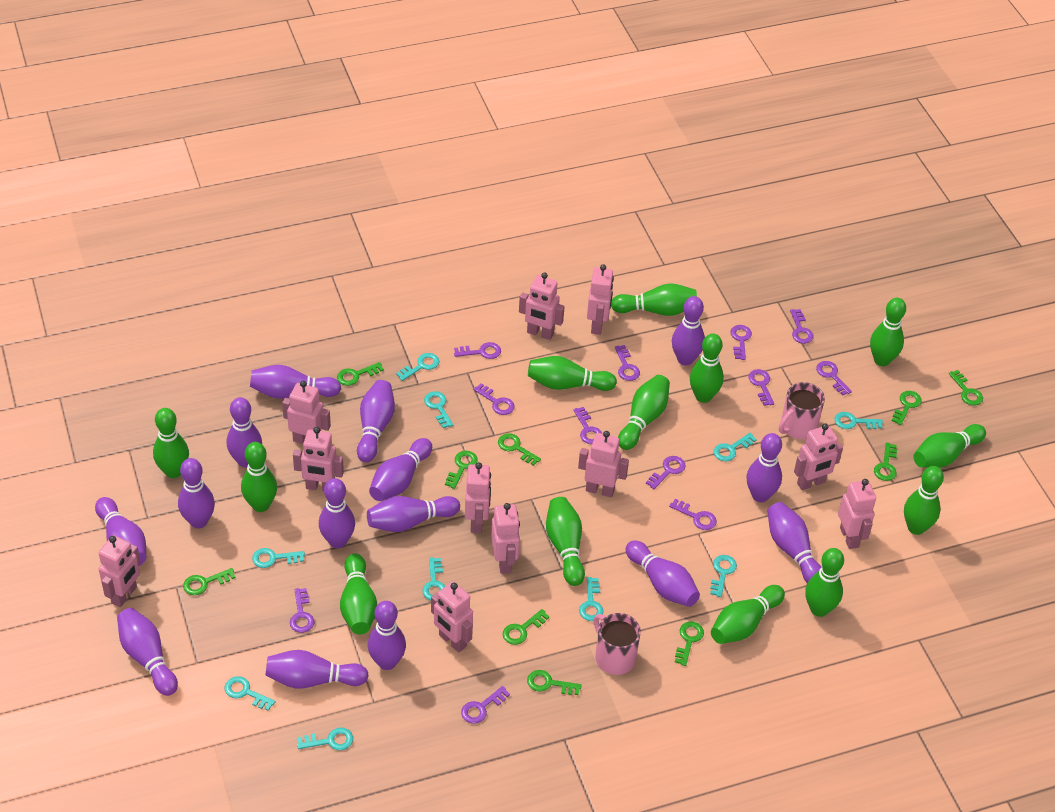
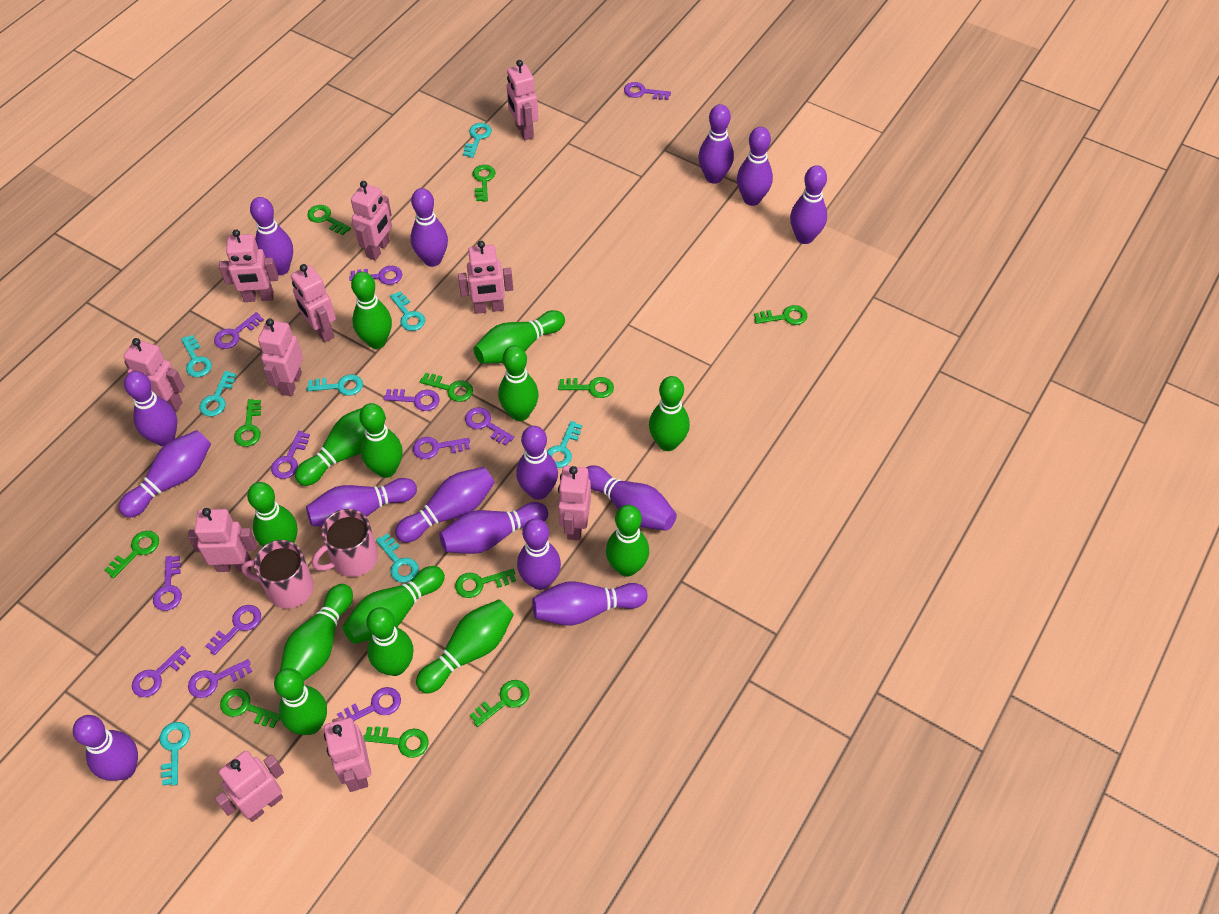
green key: 10 -> 11
turquoise key: 10 -> 8

